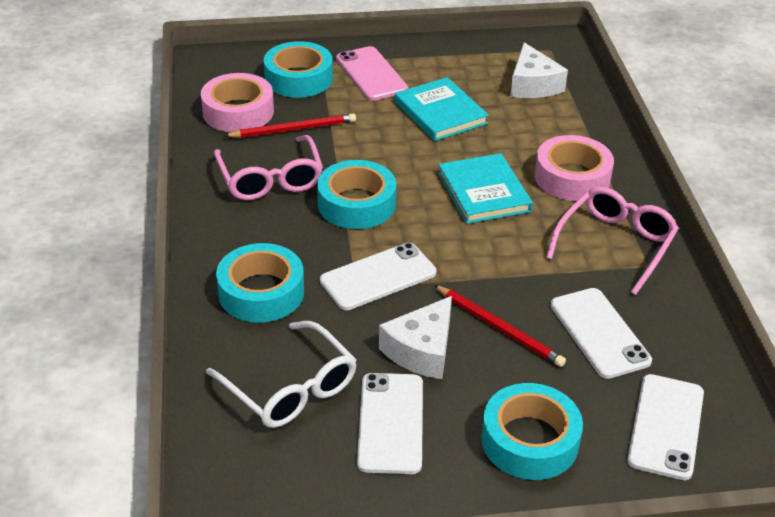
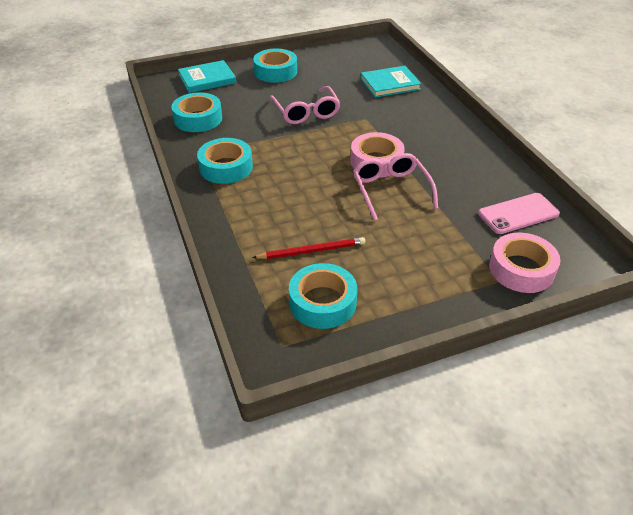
red pencil: 2 -> 1
white cheese: 2 -> 0
white glasses: 1 -> 0
white phone: 4 -> 0

